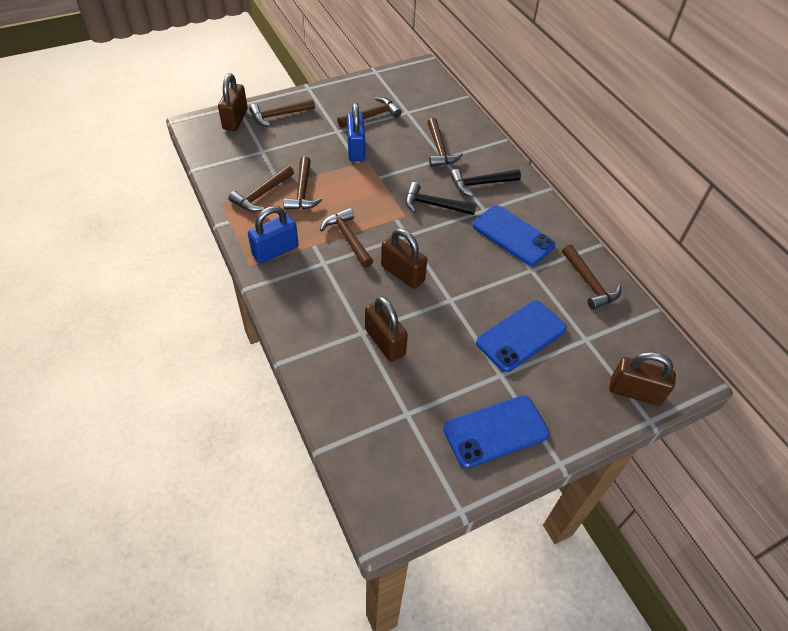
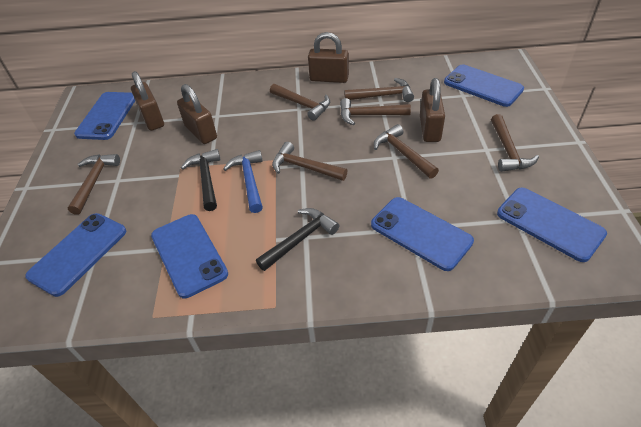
blue hammer: 0 -> 1
blue padlock: 2 -> 0
blue phone: 3 -> 6

